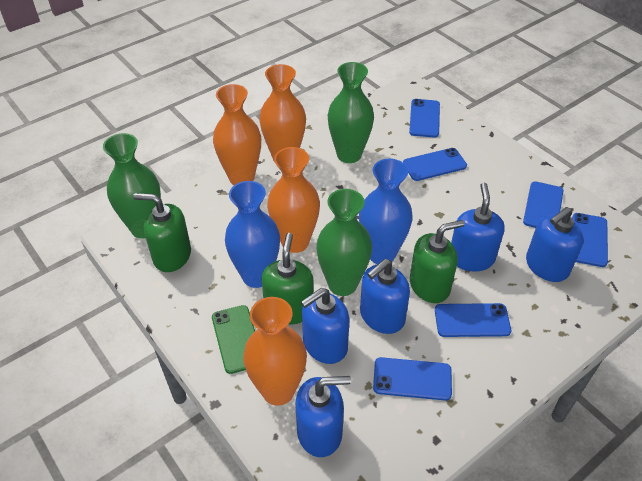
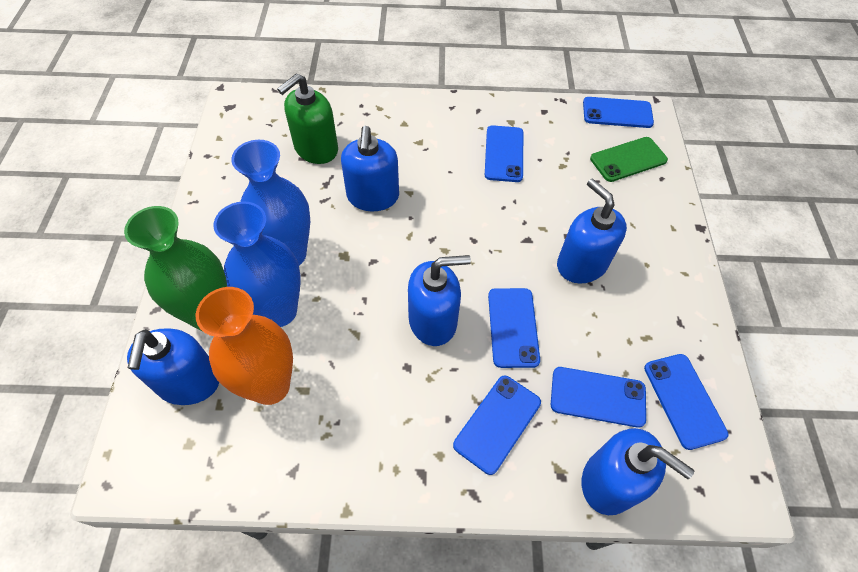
green soap dispenser: 3 -> 1
green vase: 3 -> 1
orange vase: 4 -> 1

